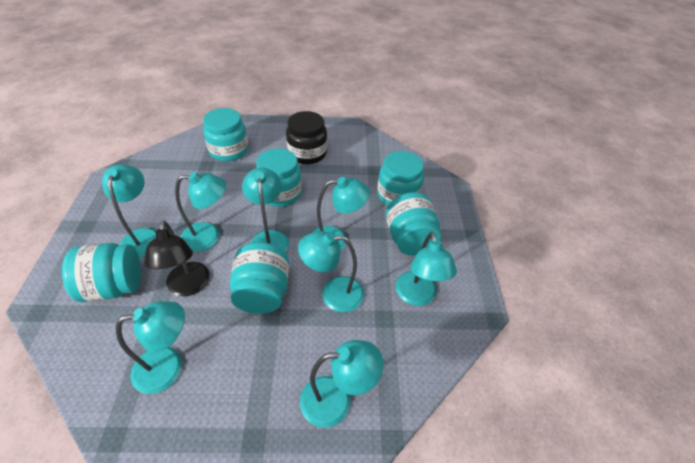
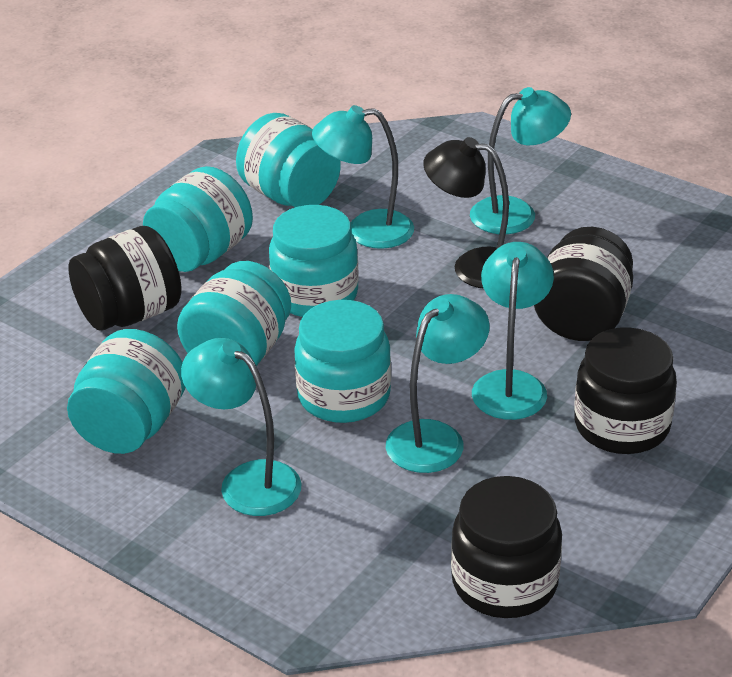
black jar: 1 -> 4
turquoise lamp: 8 -> 5

